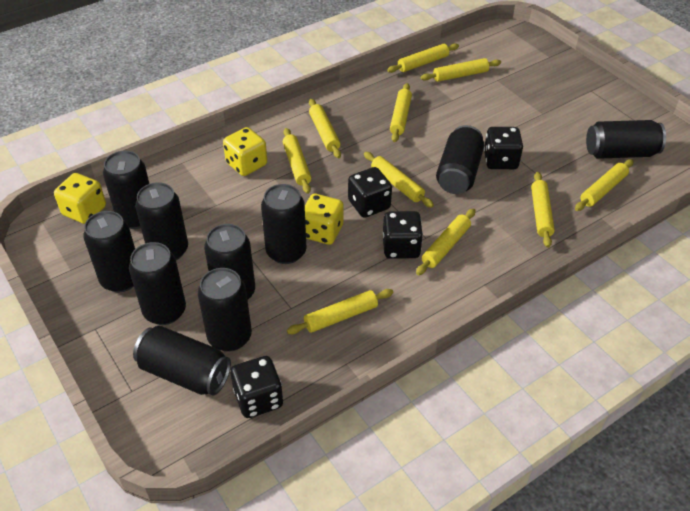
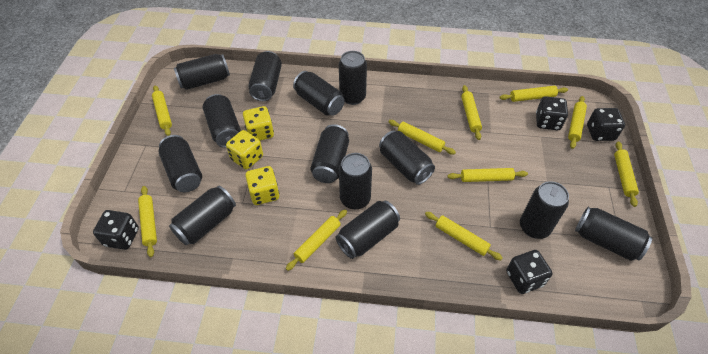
black can: 10 -> 13

